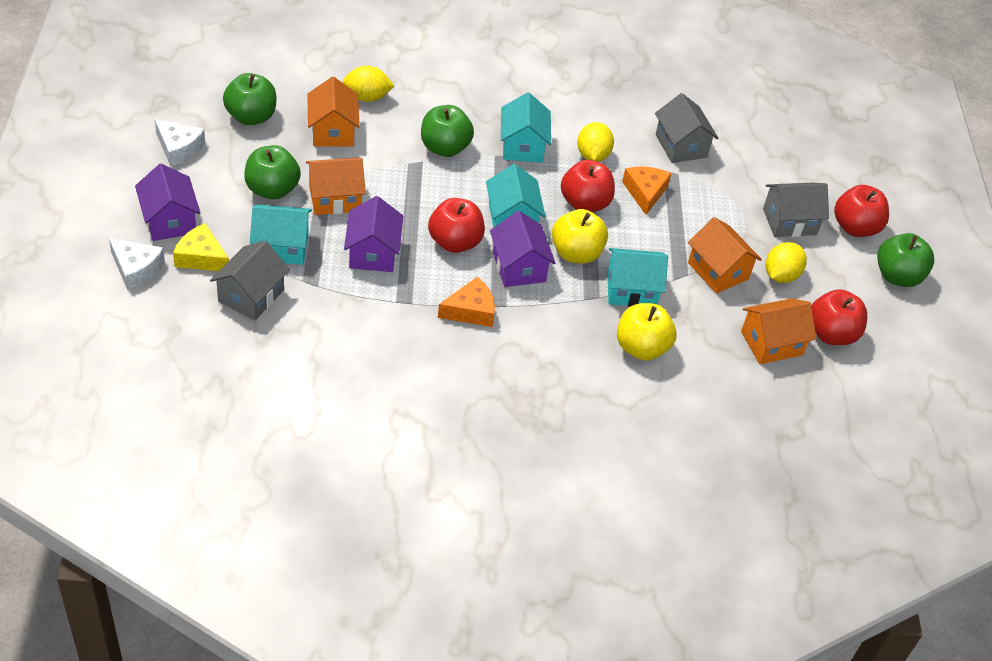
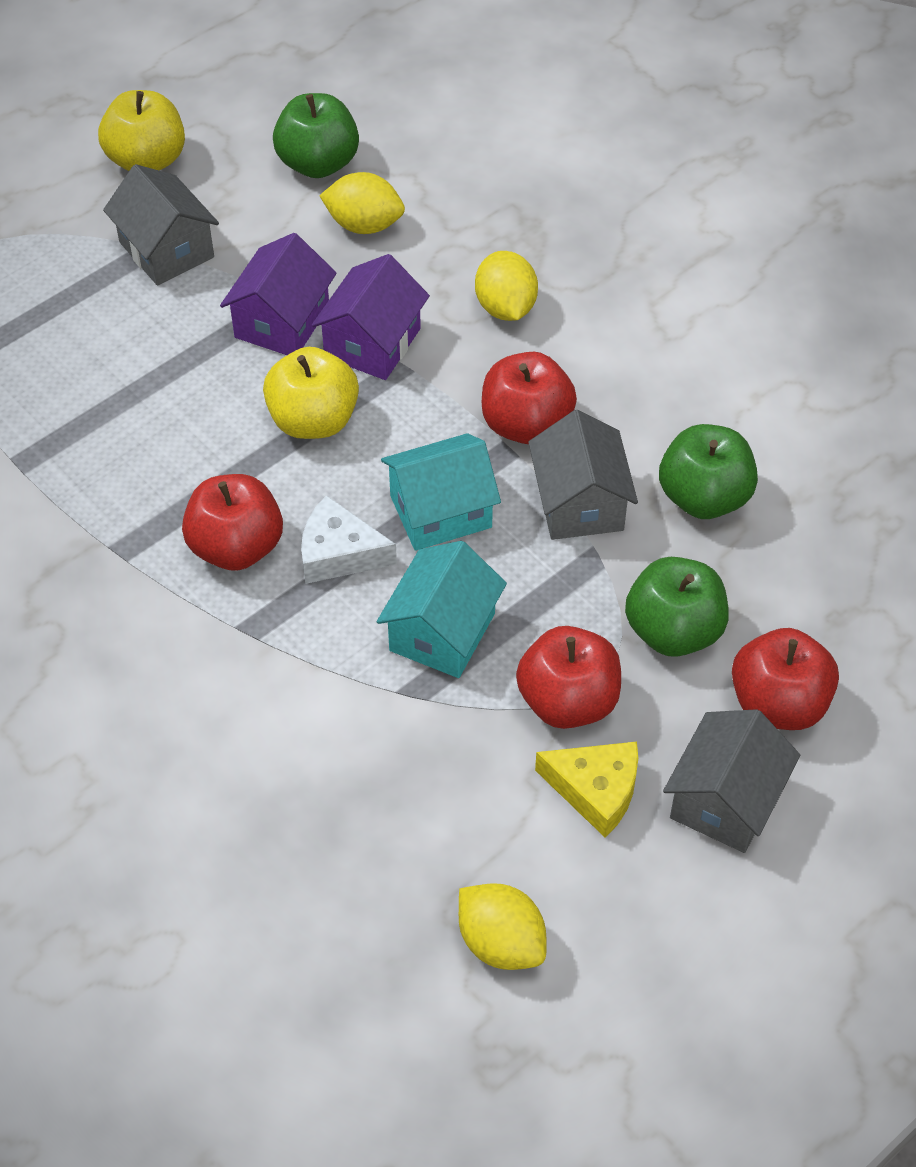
green apple: 4 -> 3
orange cheese: 2 -> 0
orange house: 4 -> 0
purple house: 3 -> 2
turquoise house: 4 -> 2
white cheese: 2 -> 1

